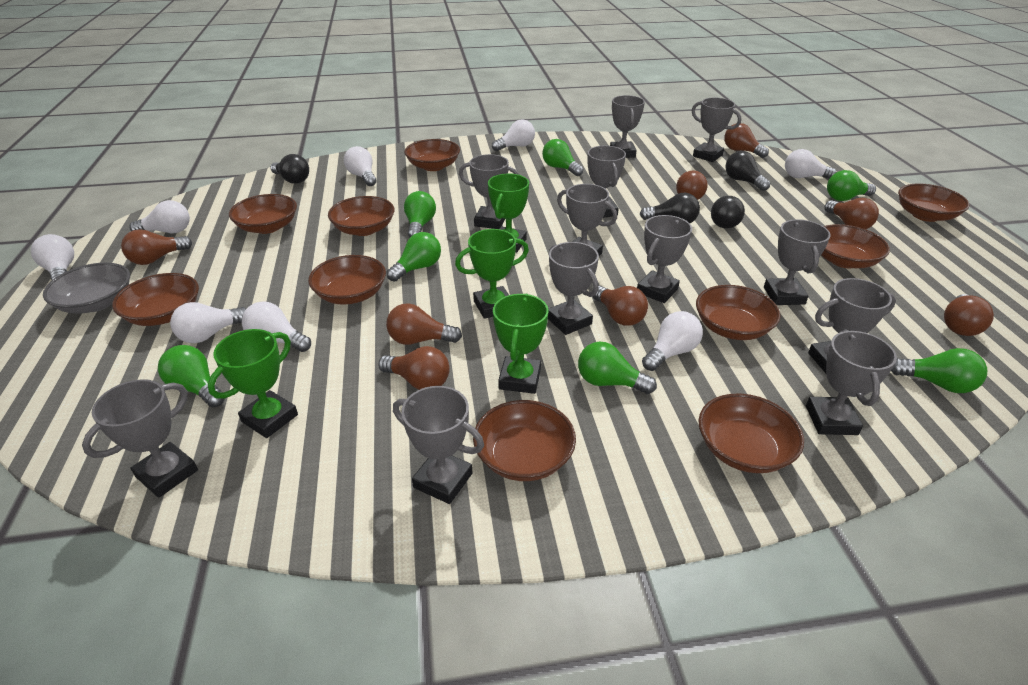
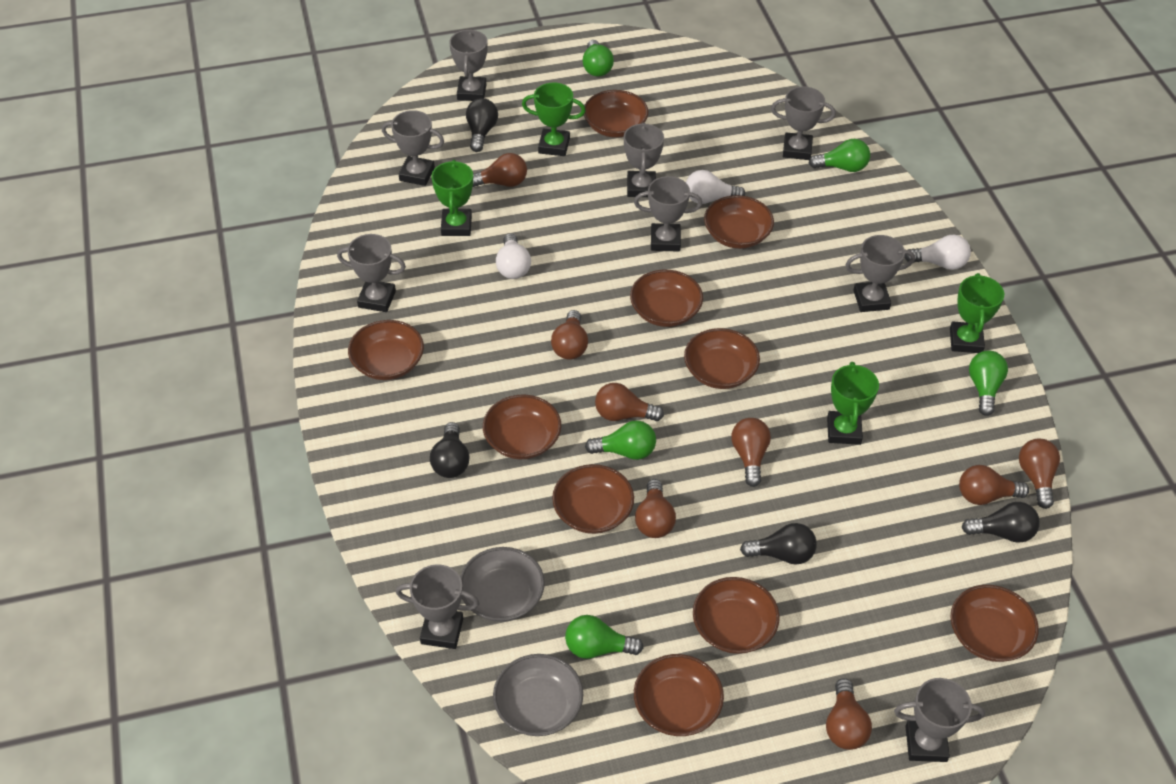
green light bulb: 7 -> 5
grey bowl: 1 -> 2
grey trophy: 12 -> 9
white light bulb: 8 -> 3

